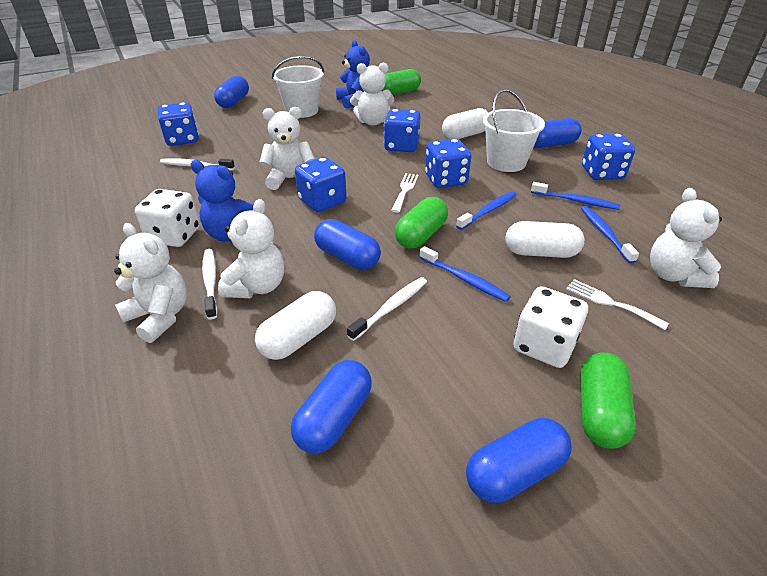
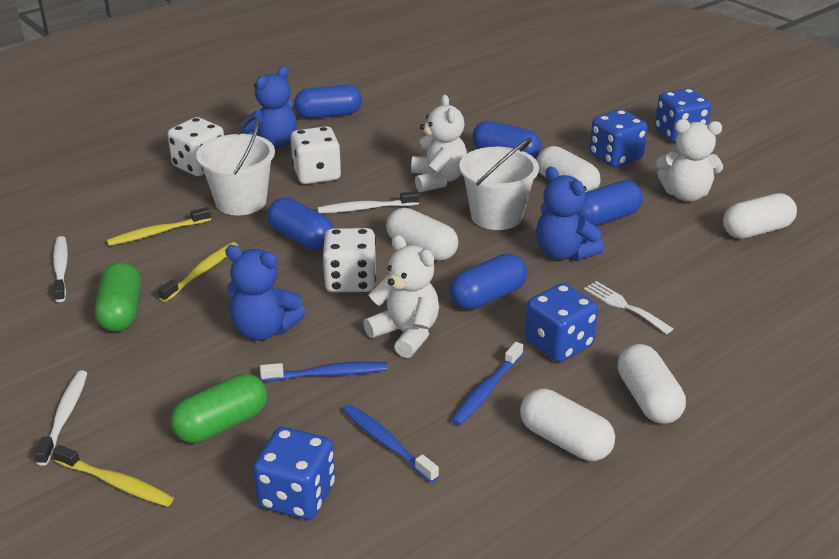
blue dice: 5 -> 4
blue teddy bear: 2 -> 3
blue toothbrush: 4 -> 3
green capsule: 3 -> 2
white capsule: 3 -> 5
white dice: 2 -> 3
white fork: 2 -> 1
white teddy bear: 5 -> 3
yellow toothbrush: 0 -> 3

